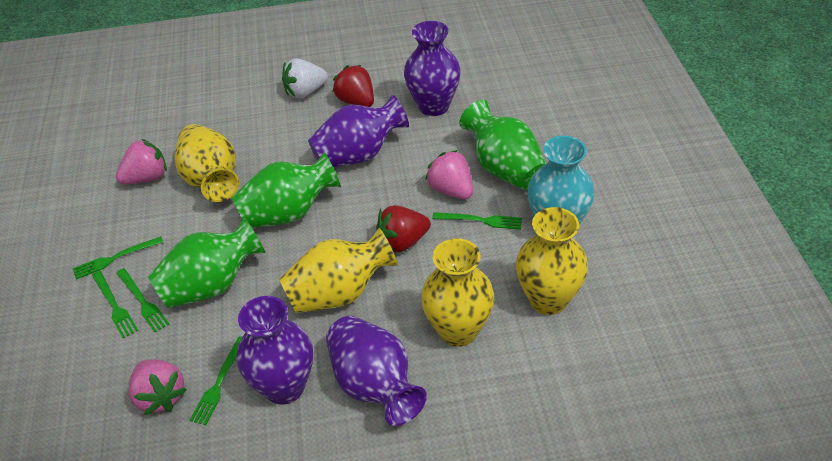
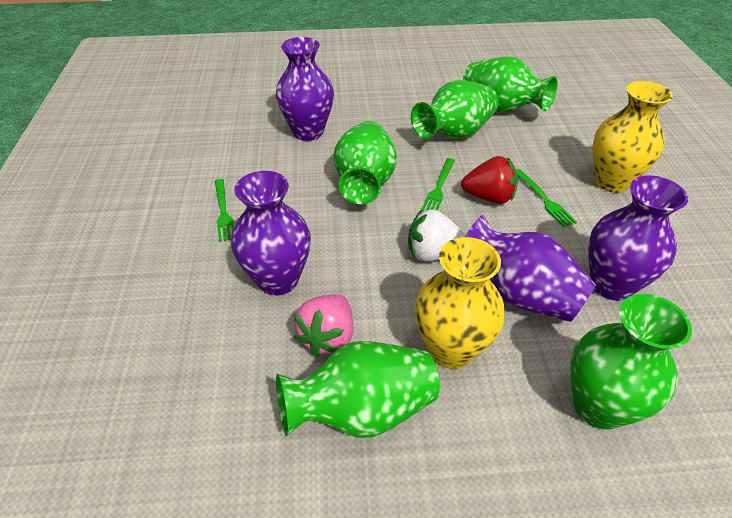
green fork: 5 -> 3
green vase: 3 -> 5
pink strawberry: 3 -> 1
red strawberry: 2 -> 1
turquoise vase: 1 -> 0
yellow vase: 4 -> 2

